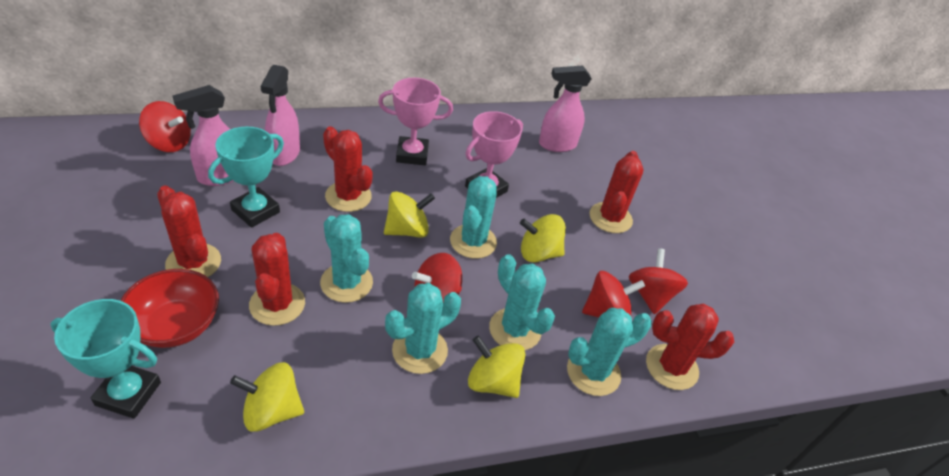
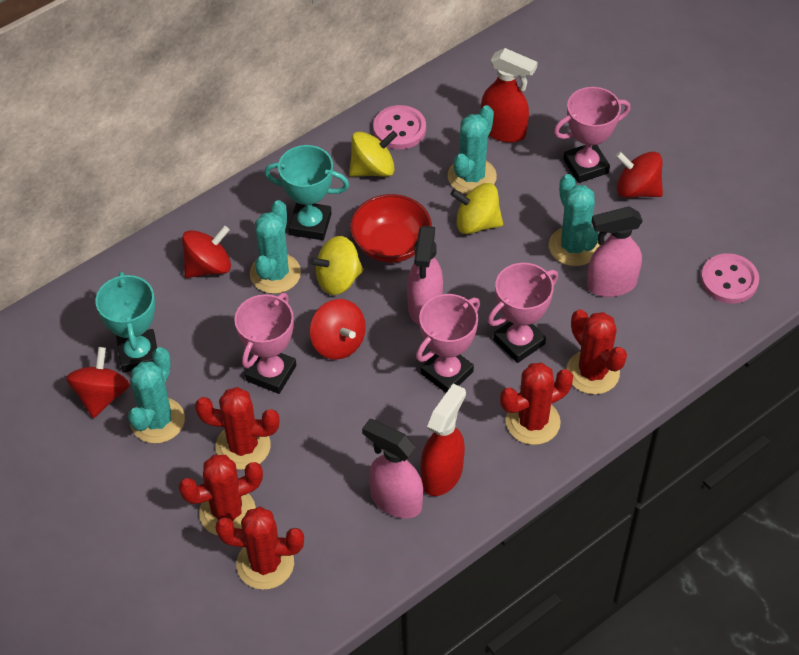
pink button: 0 -> 2
pink trophy: 2 -> 4
red spray bottle: 0 -> 2
turquoise cactus: 5 -> 4
yellow spinning top: 4 -> 3

